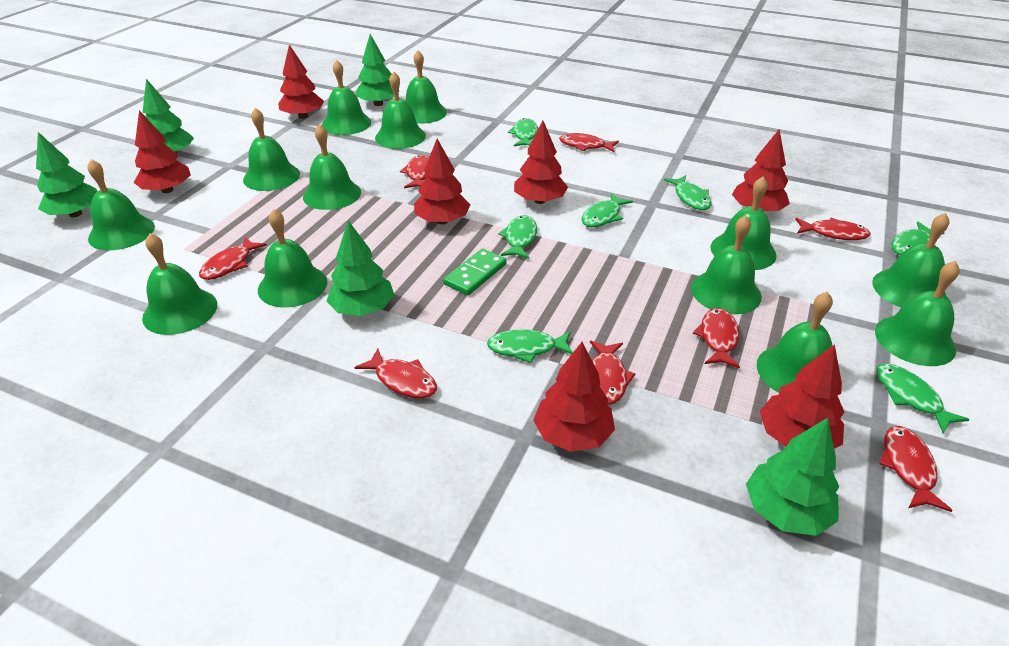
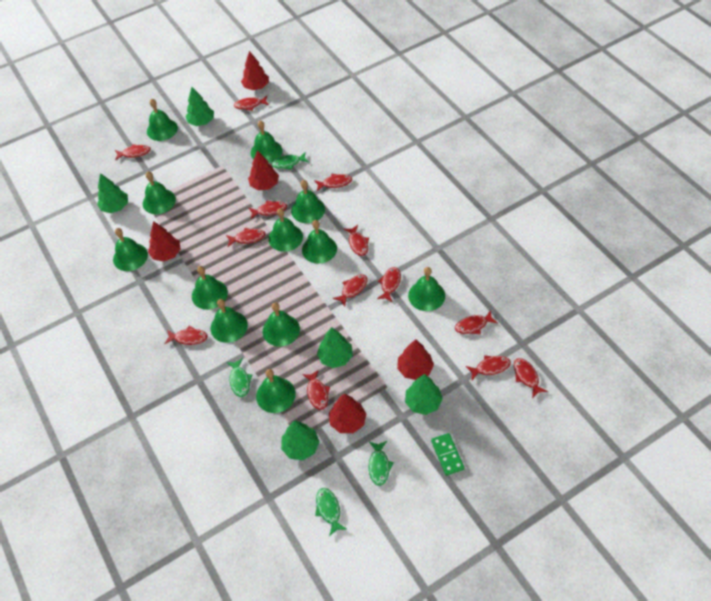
green bell: 13 -> 12
green fish: 7 -> 4
red fish: 8 -> 13
red tree: 7 -> 5

